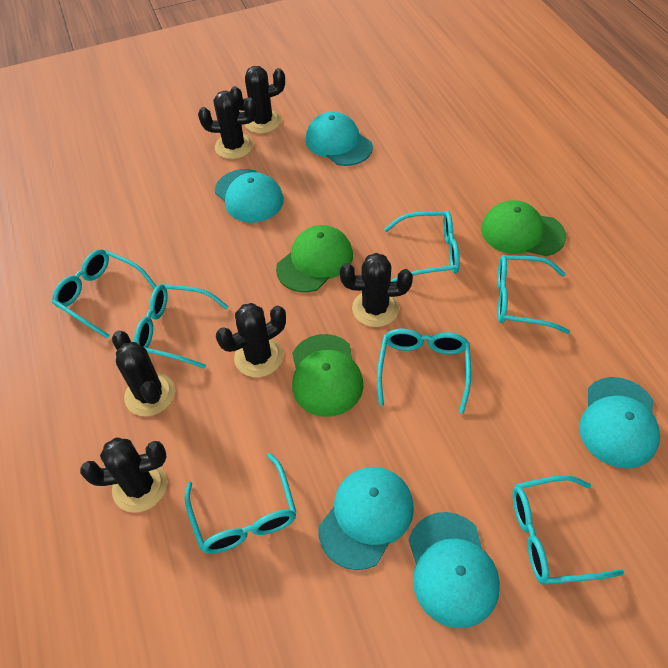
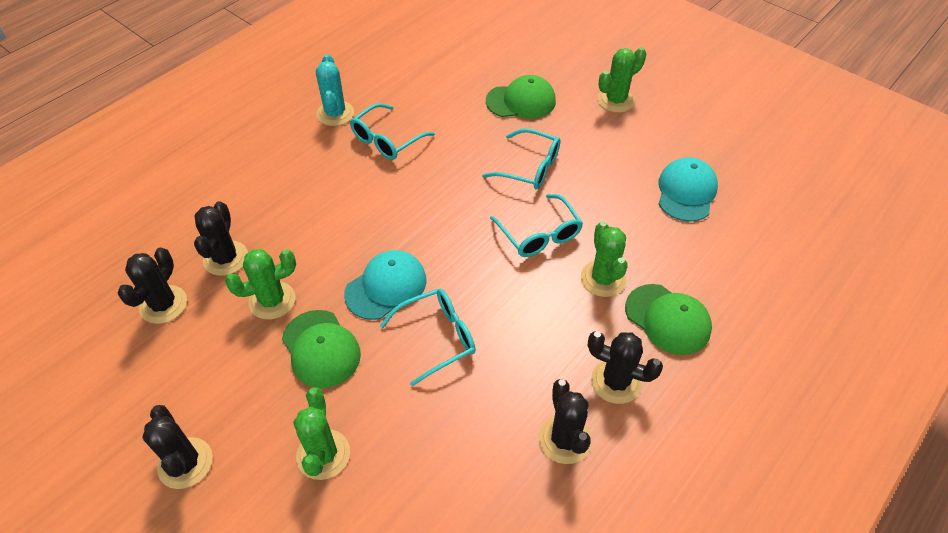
black cactus: 6 -> 5
green cactus: 0 -> 4
turquoise cactus: 0 -> 1
turquoise cap: 5 -> 2
turquoise glasses: 7 -> 4

